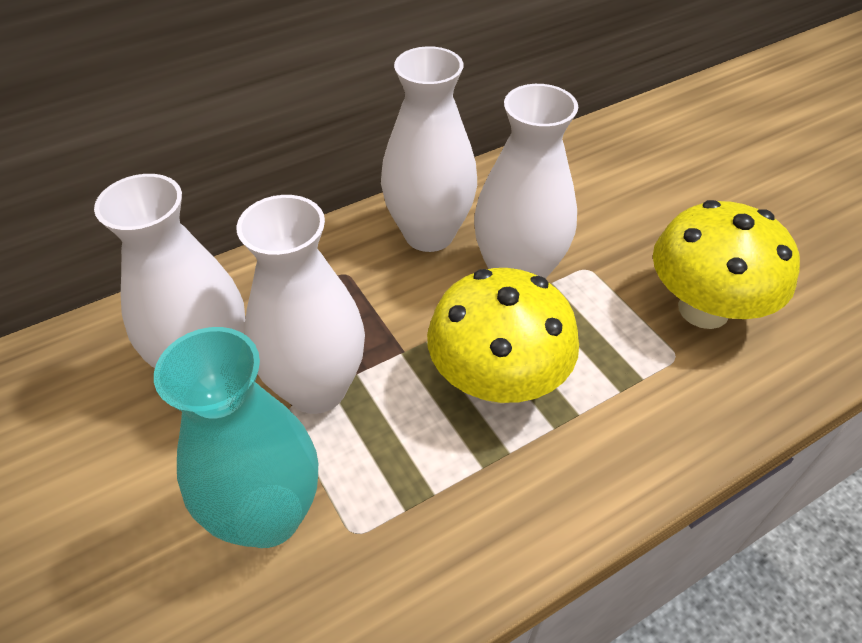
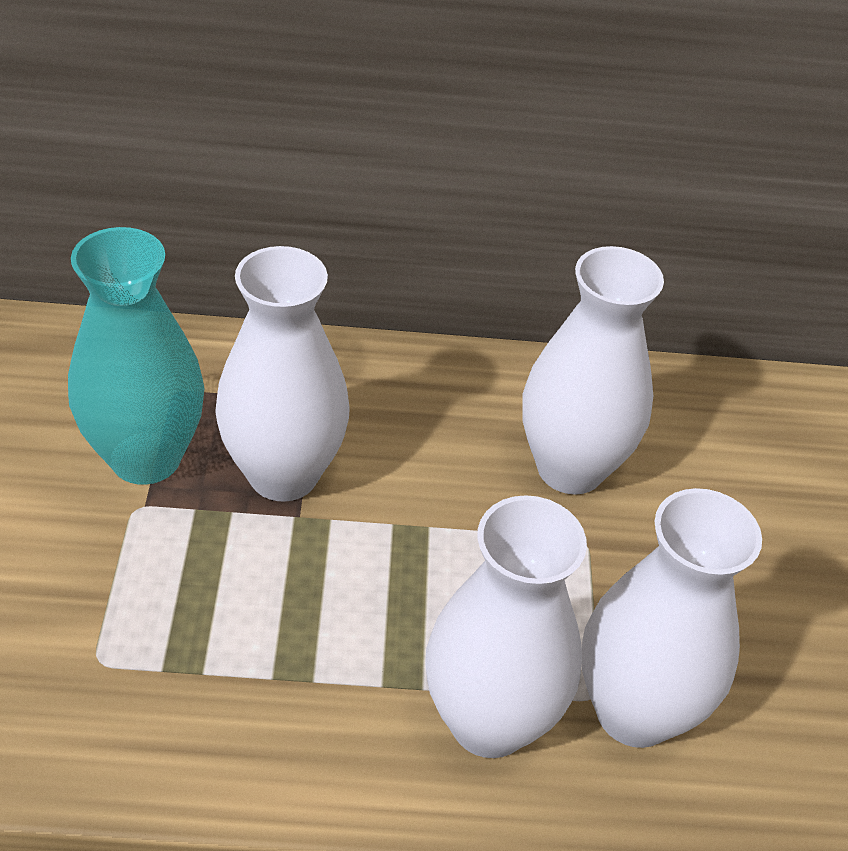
yellow mushroom: 2 -> 0

